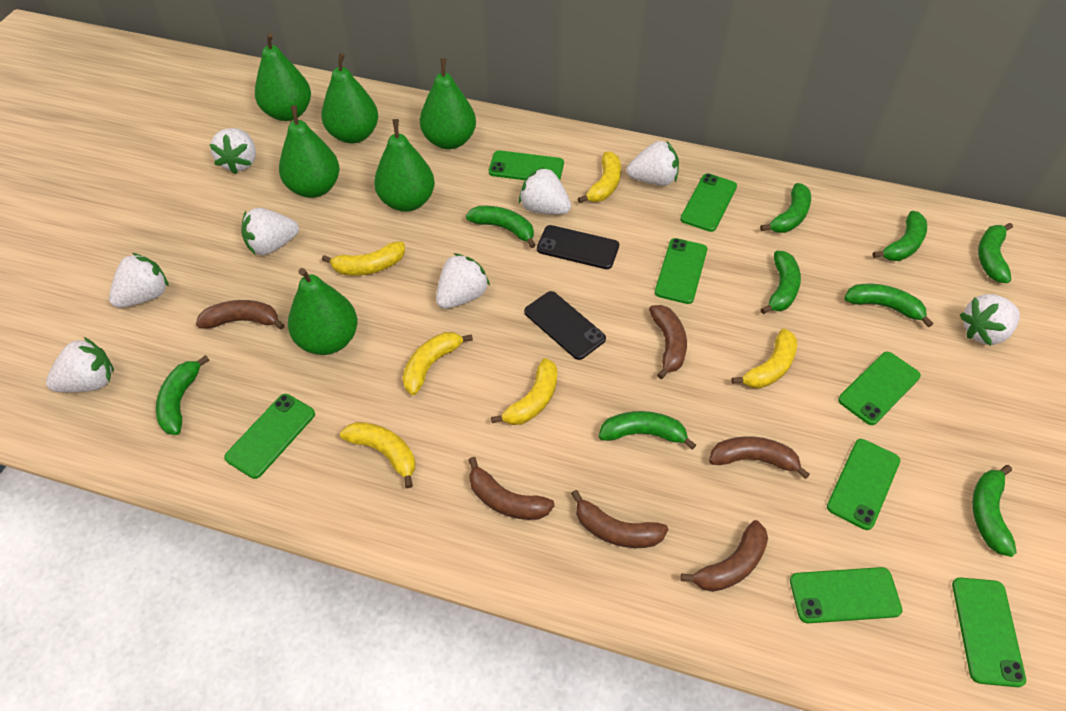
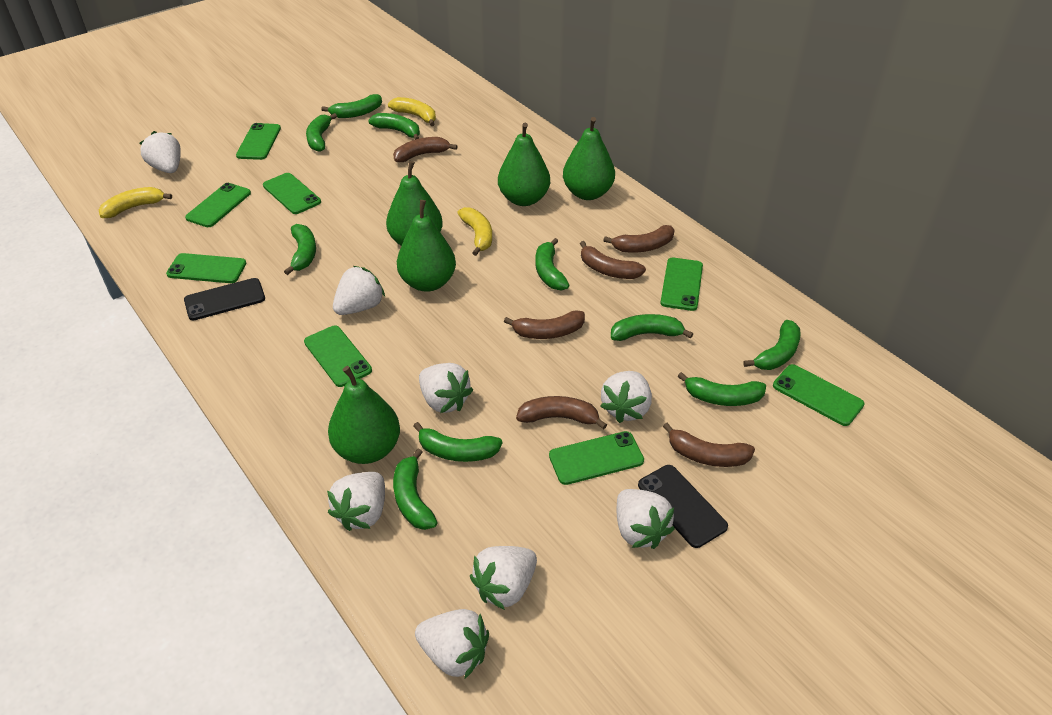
green banana: 9 -> 10
green pear: 6 -> 5
yellow banana: 6 -> 3

